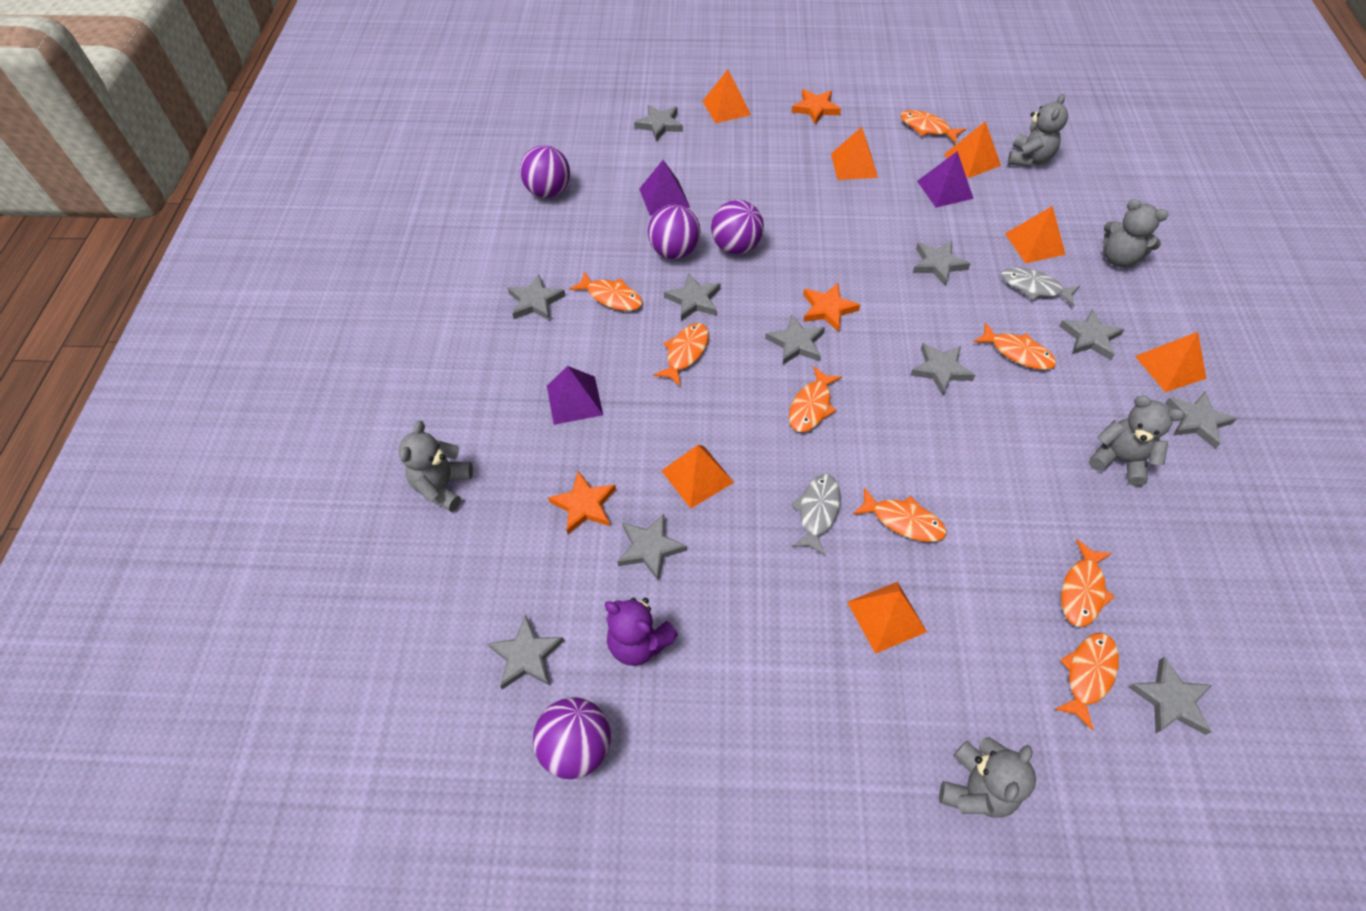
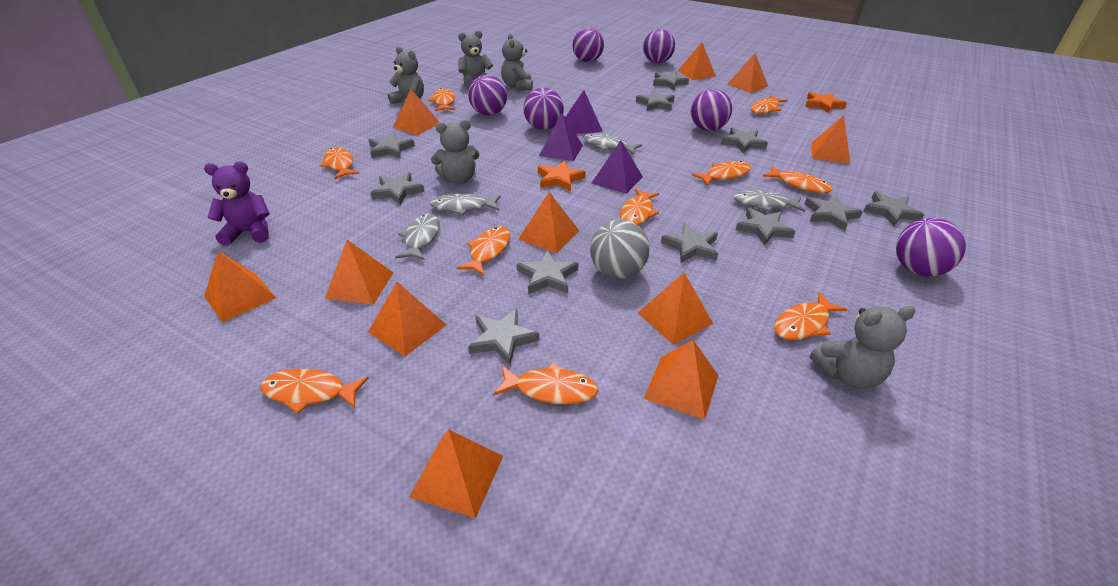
grey ball: 0 -> 1
grey fish: 2 -> 4
orange fish: 8 -> 10
orange pyramid: 7 -> 11
orange star: 3 -> 2
purple ball: 4 -> 6

